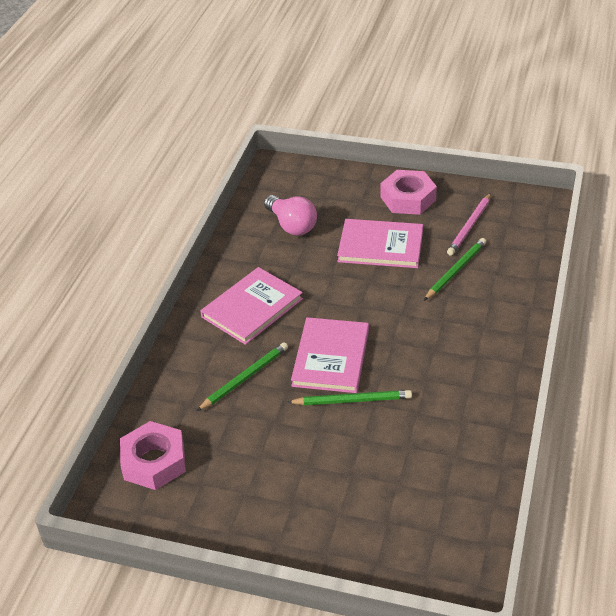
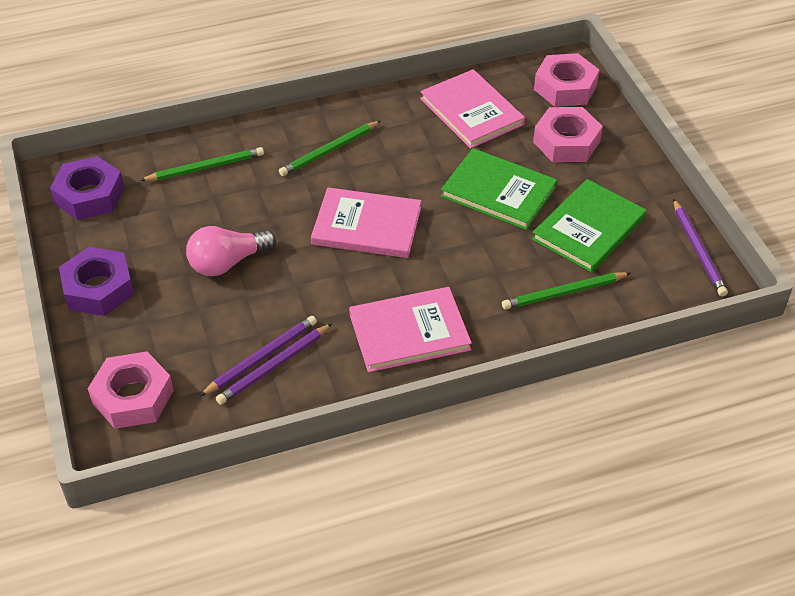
green book: 0 -> 2
pink nut: 2 -> 3
pink pencil: 1 -> 0
purple nut: 0 -> 2
purple pencil: 0 -> 3

